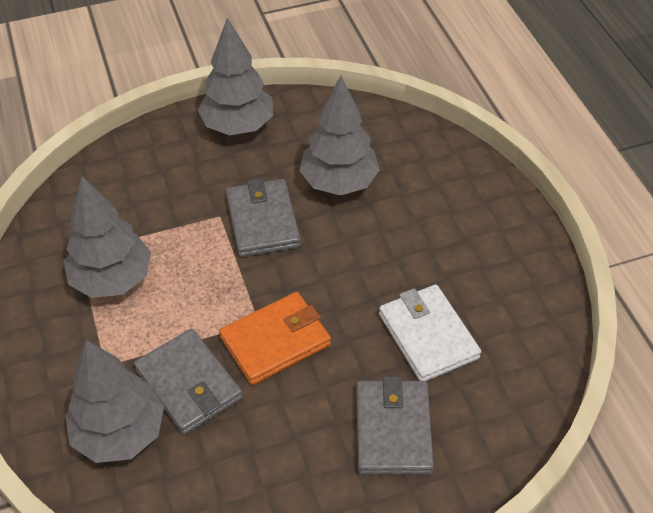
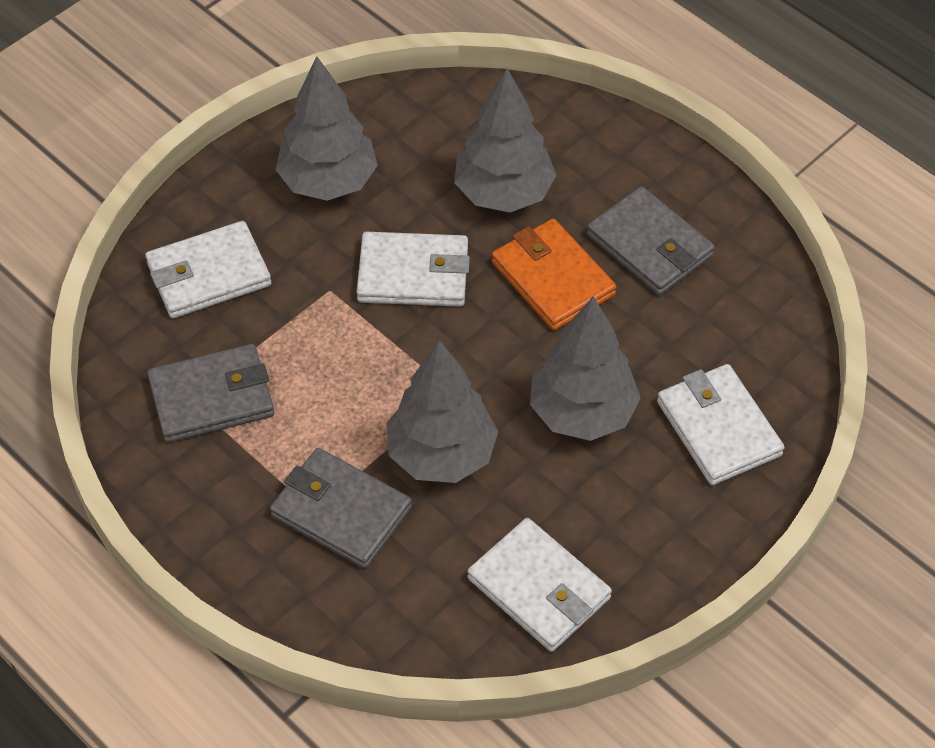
white wallet: 1 -> 4

